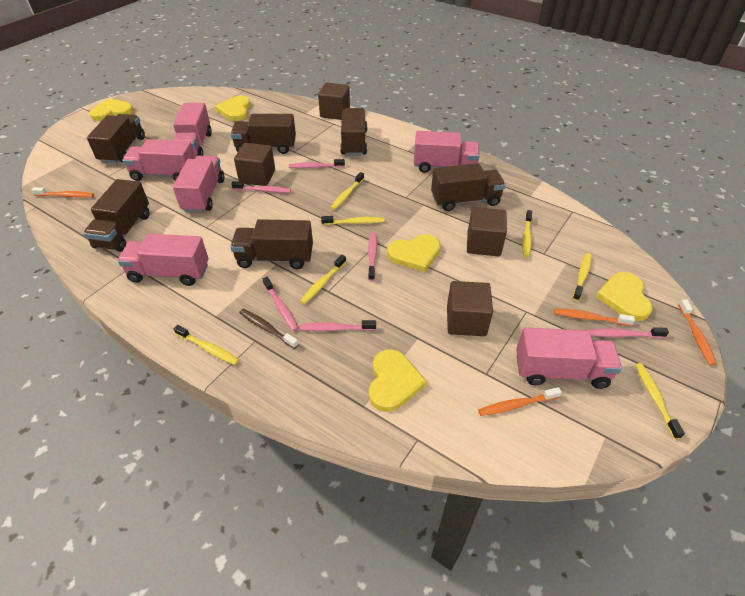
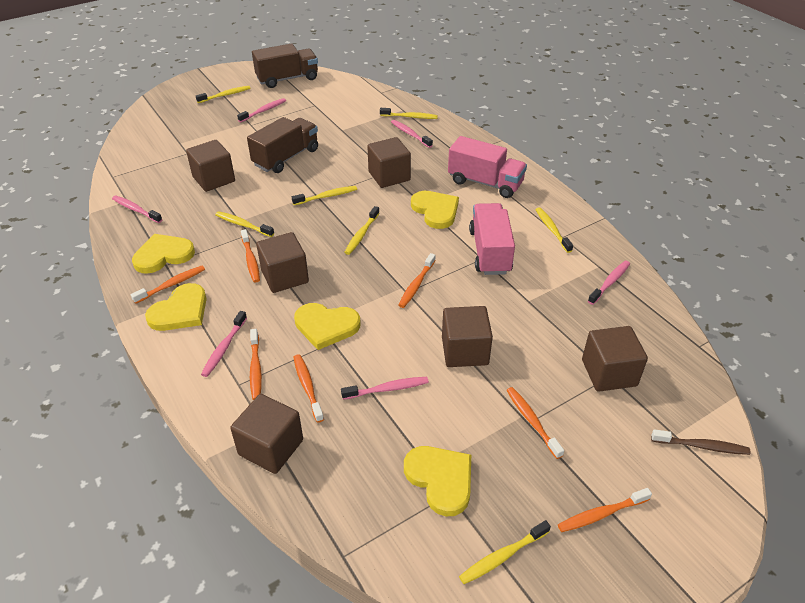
brown cube: 4 -> 6
brown truck: 6 -> 2
orange toothbrush: 4 -> 7
pink truck: 6 -> 2

